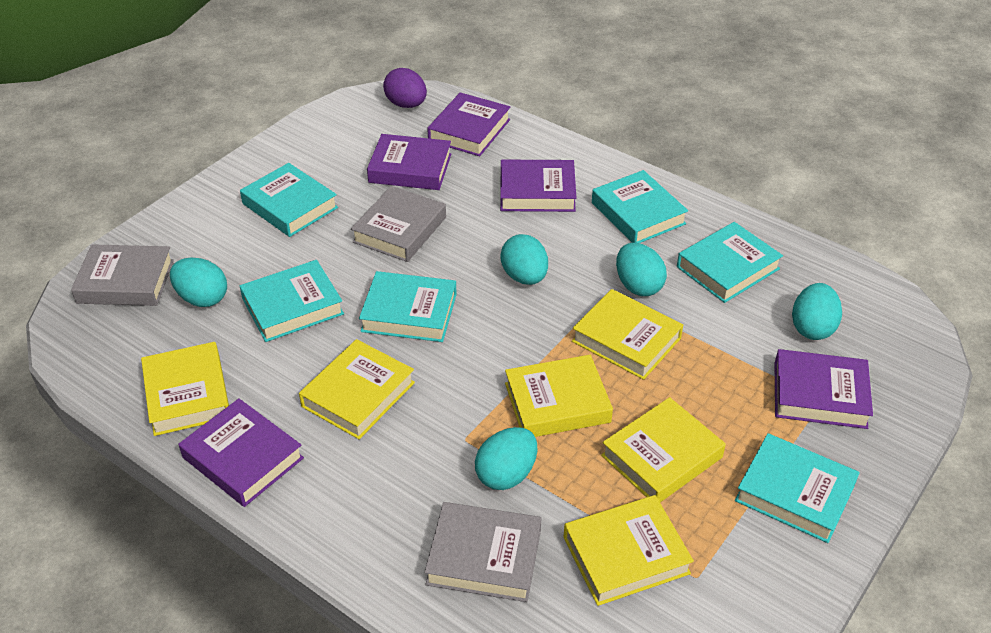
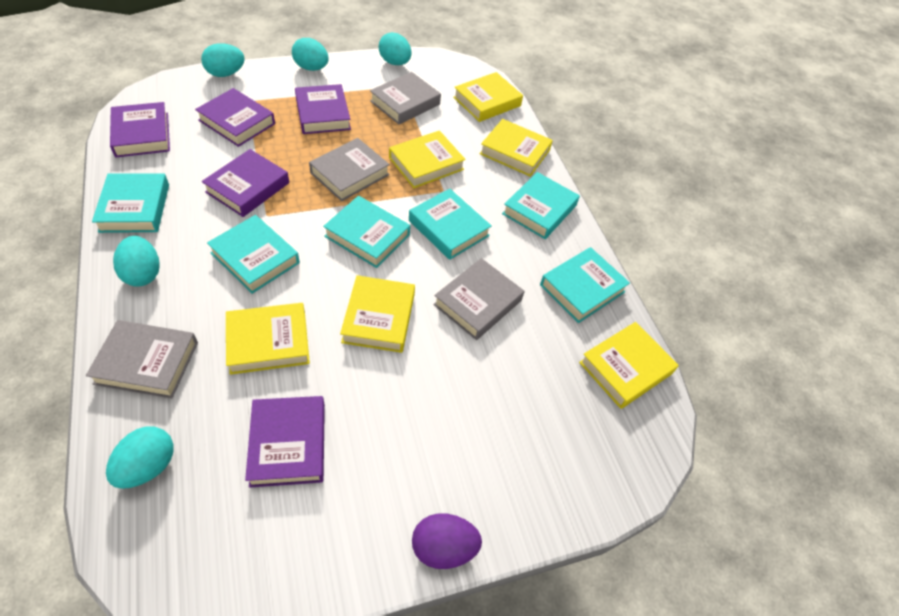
grey book: 3 -> 4

